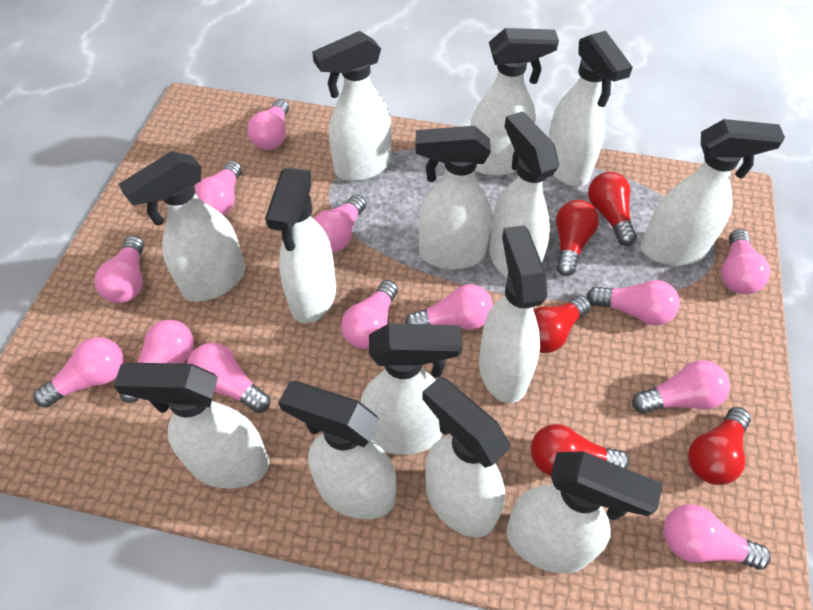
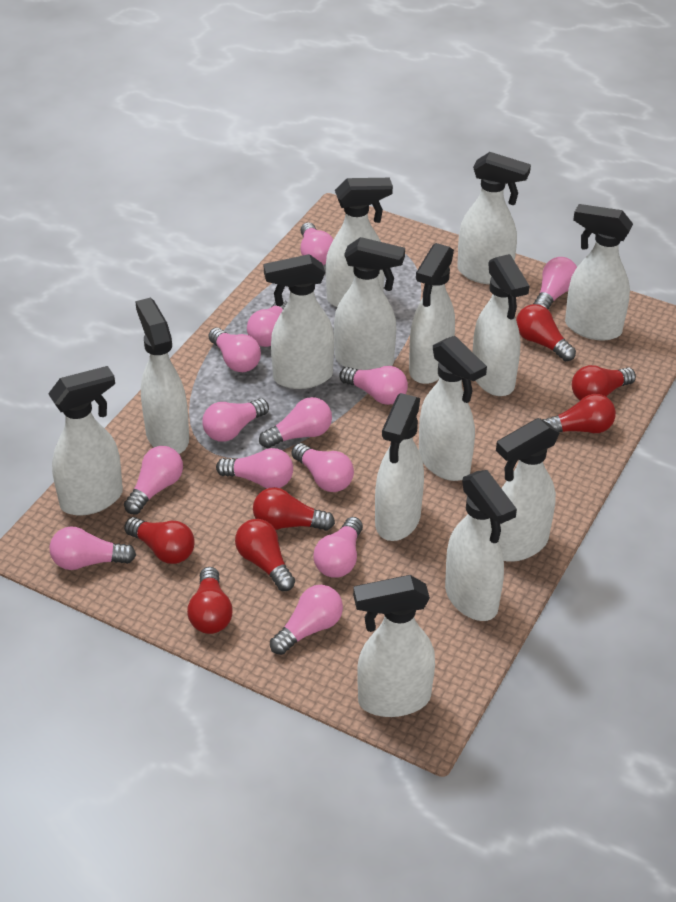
red light bulb: 5 -> 7

